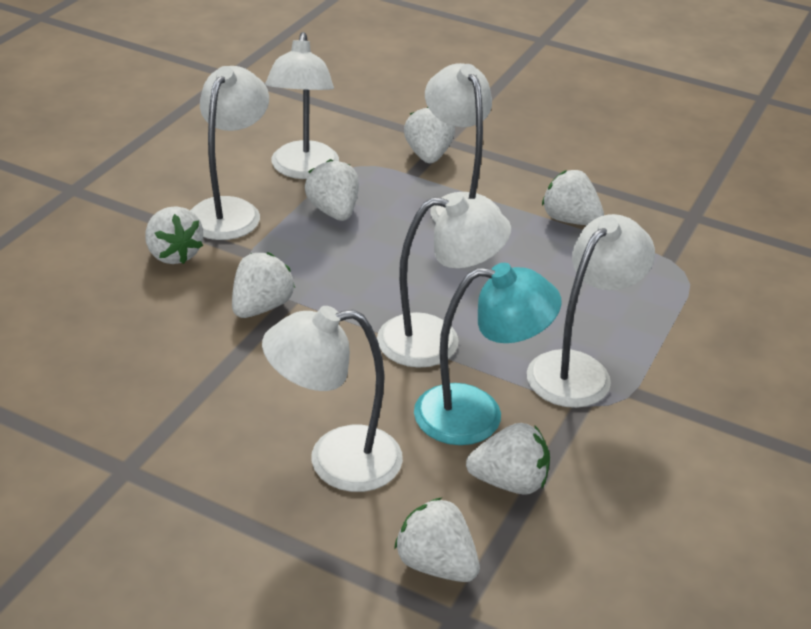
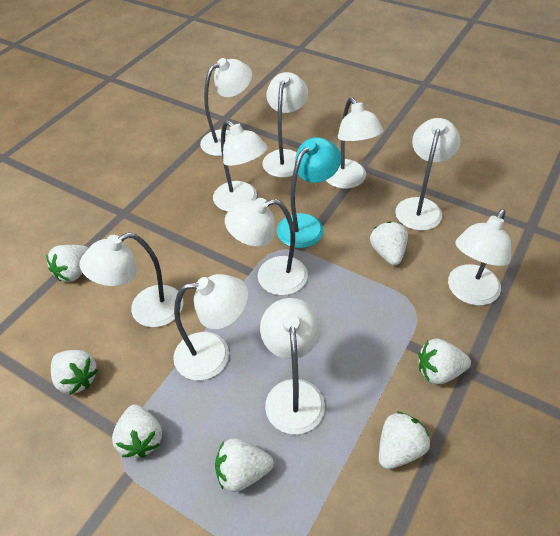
white lamp: 6 -> 10

